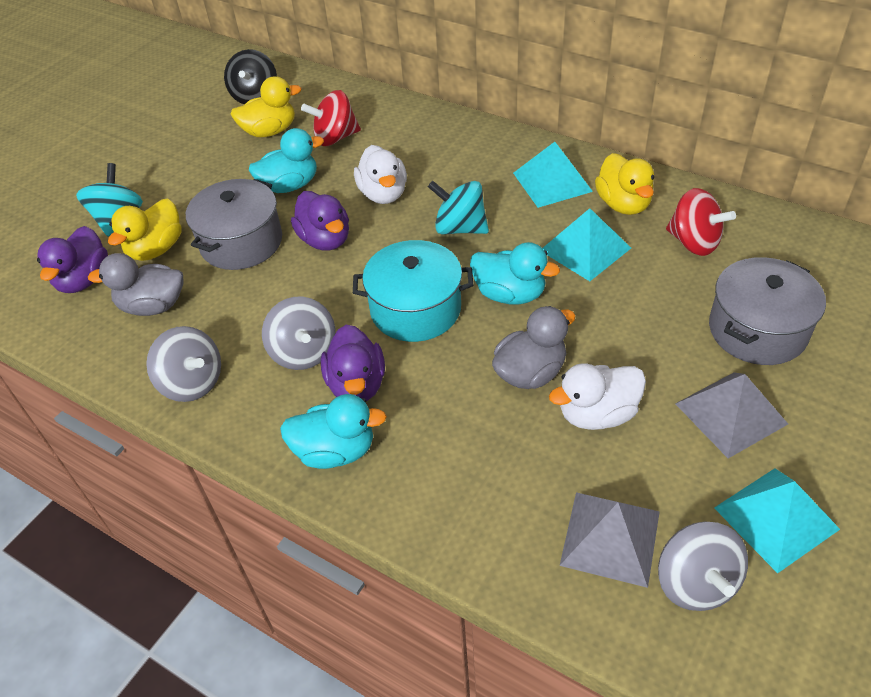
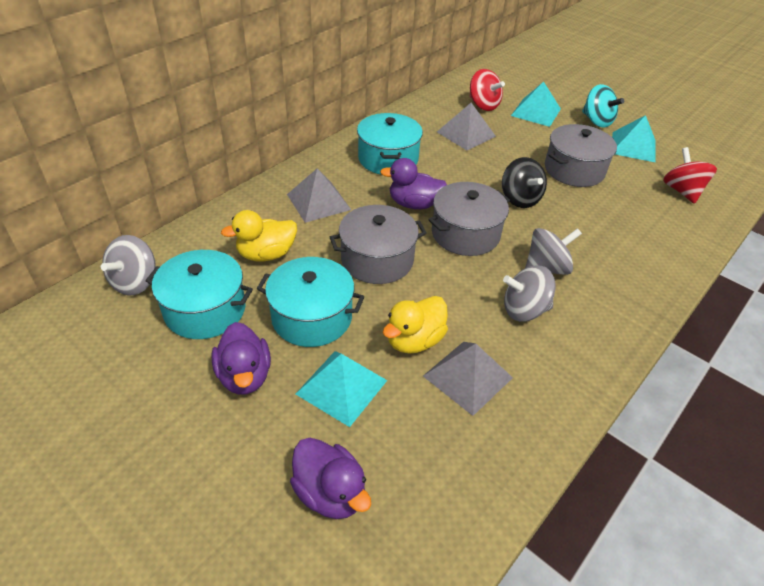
grey duck: 2 -> 0
grey pot: 2 -> 3
grey pyramid: 2 -> 3
turquoise duck: 3 -> 0
turquoise pot: 1 -> 3
turquoise spinning top: 2 -> 1
white duck: 2 -> 0
yellow duck: 3 -> 2

